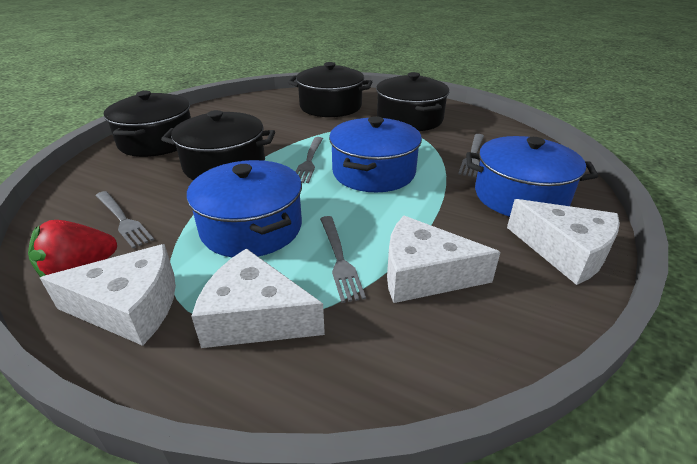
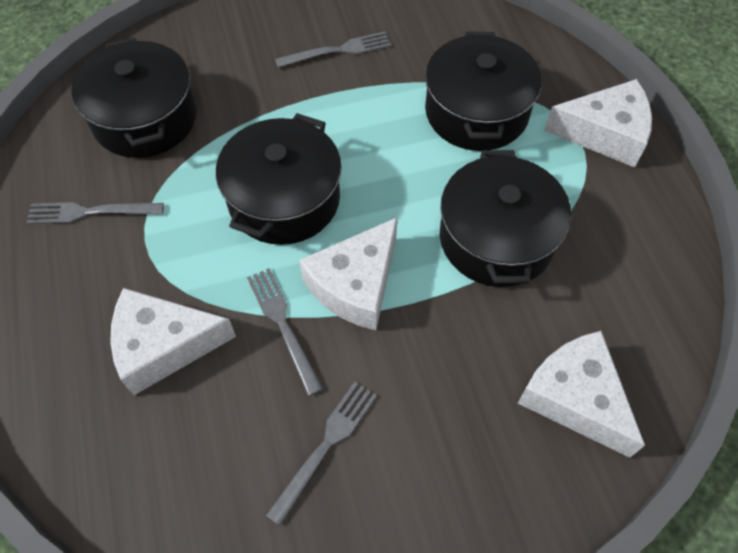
blue pot: 3 -> 0
red strawberry: 1 -> 0

